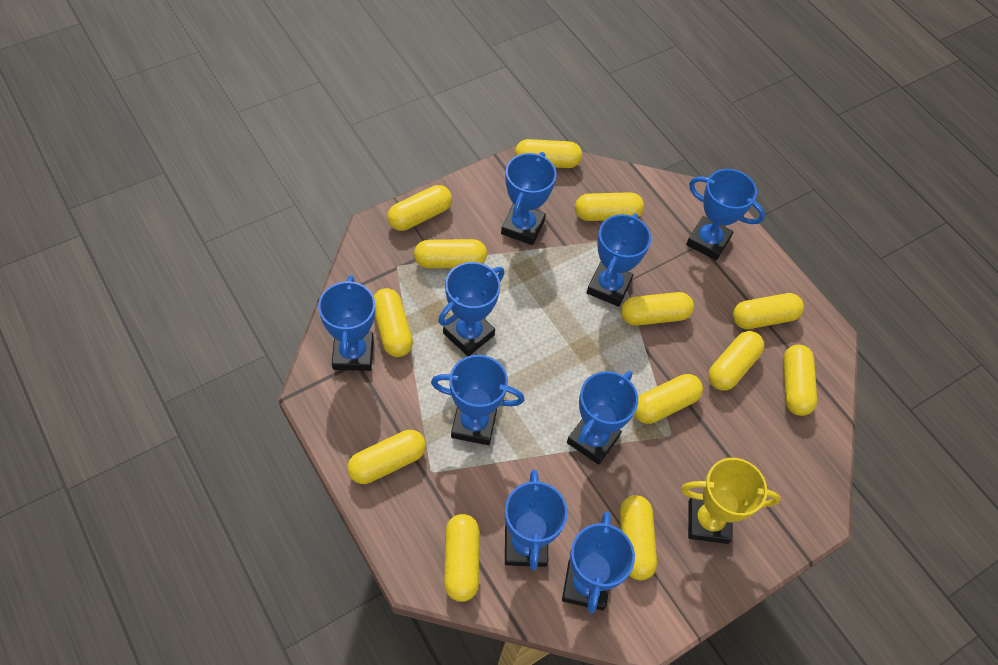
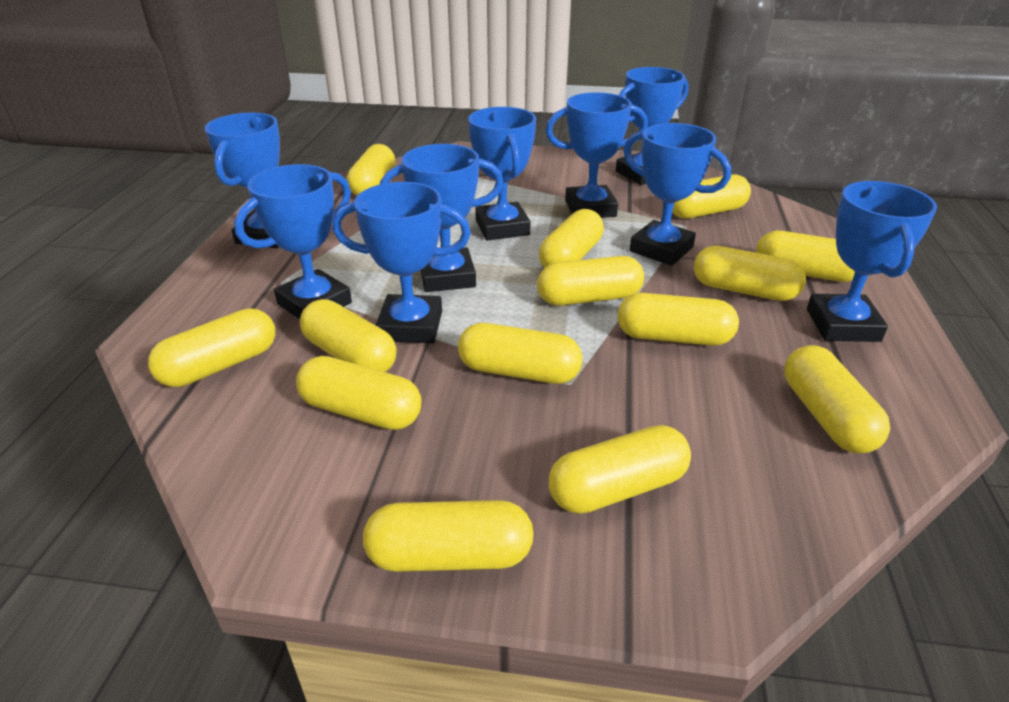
yellow capsule: 13 -> 14
yellow trophy: 1 -> 0

